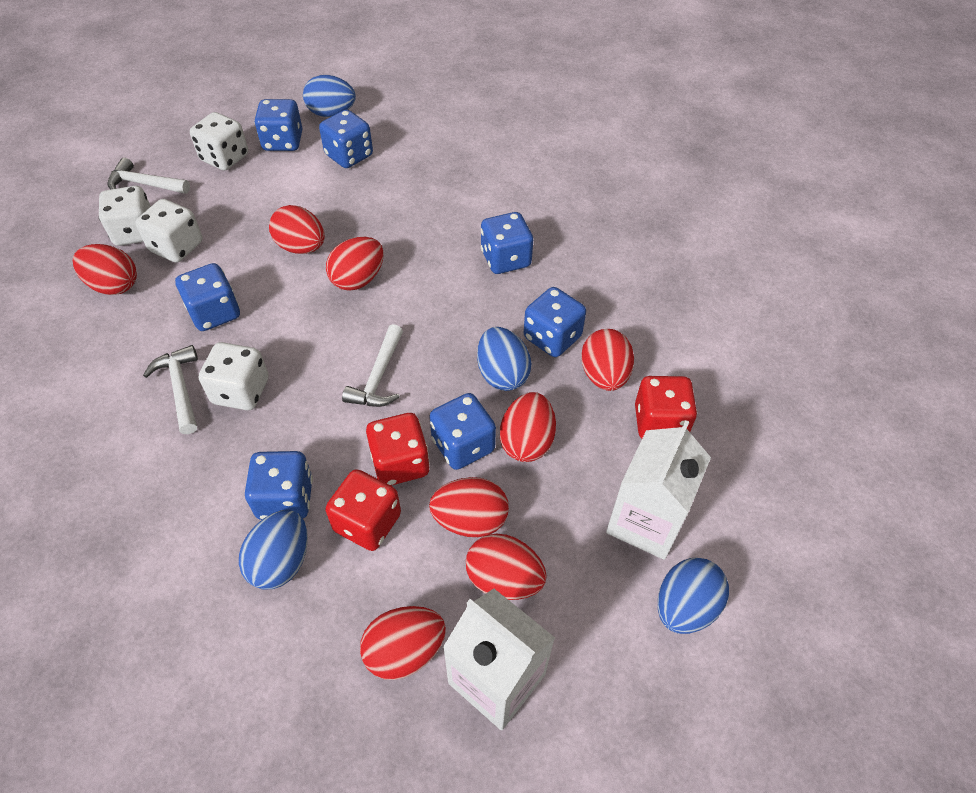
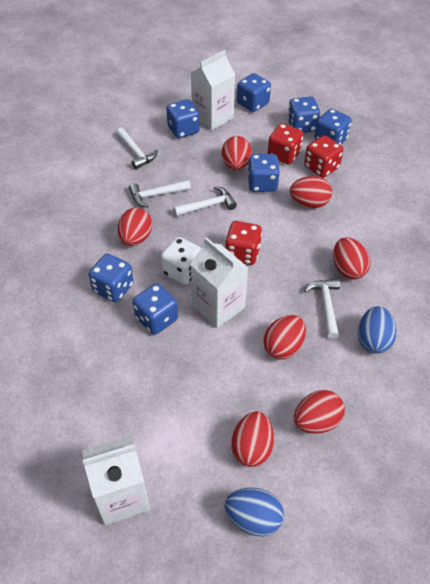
blue egg: 4 -> 2
red egg: 8 -> 7
white carton: 2 -> 3
white dice: 4 -> 1
white hammer: 3 -> 4

